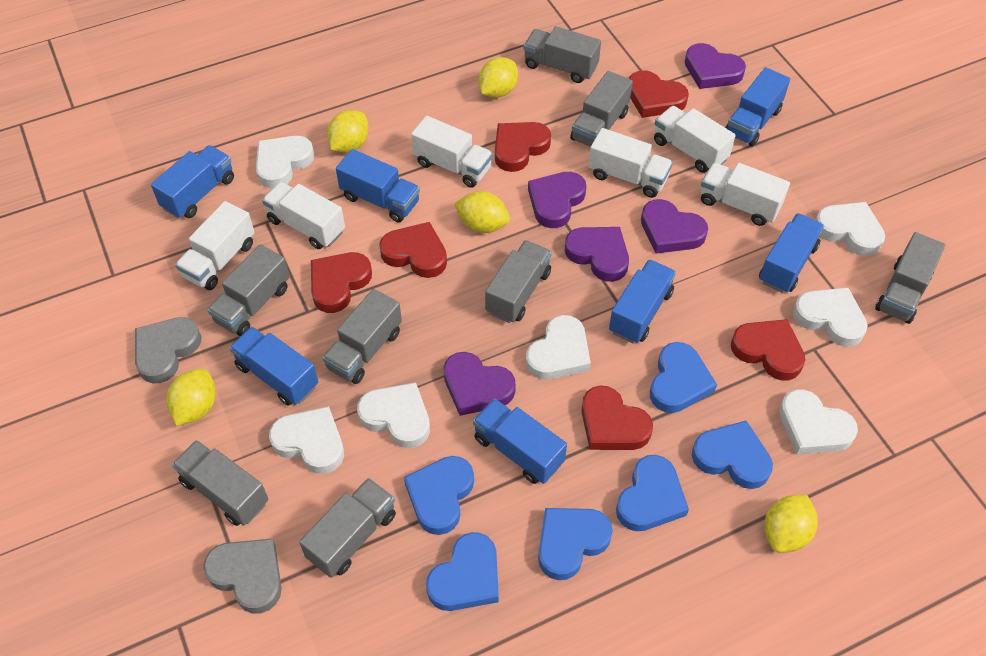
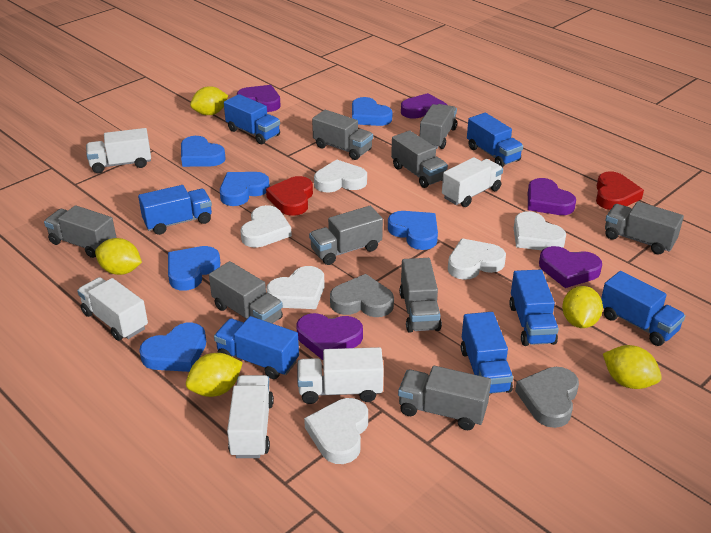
grey truck: 8 -> 9
red heart: 6 -> 2
white heart: 7 -> 6
white truck: 6 -> 5

